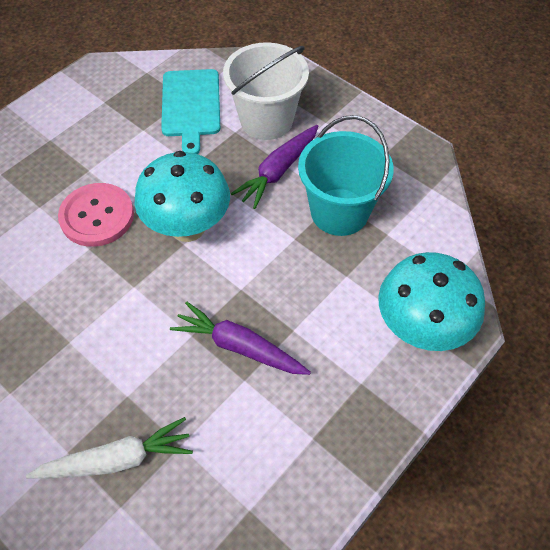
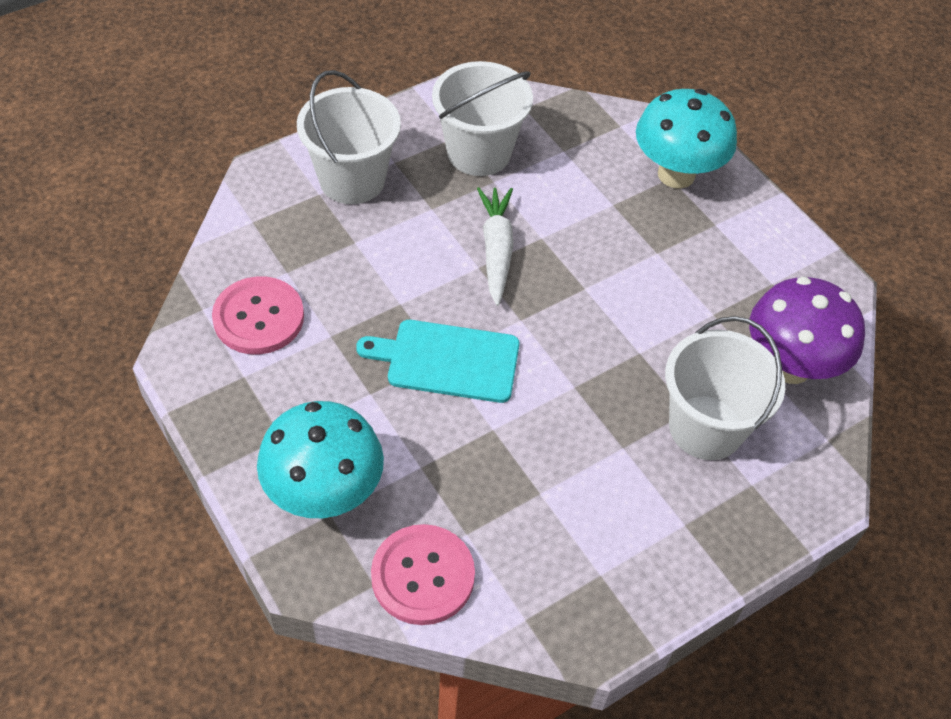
pink button: 1 -> 2
purple carrot: 2 -> 0
purple mushroom: 0 -> 1
turquoise bucket: 1 -> 0
white bucket: 1 -> 3

